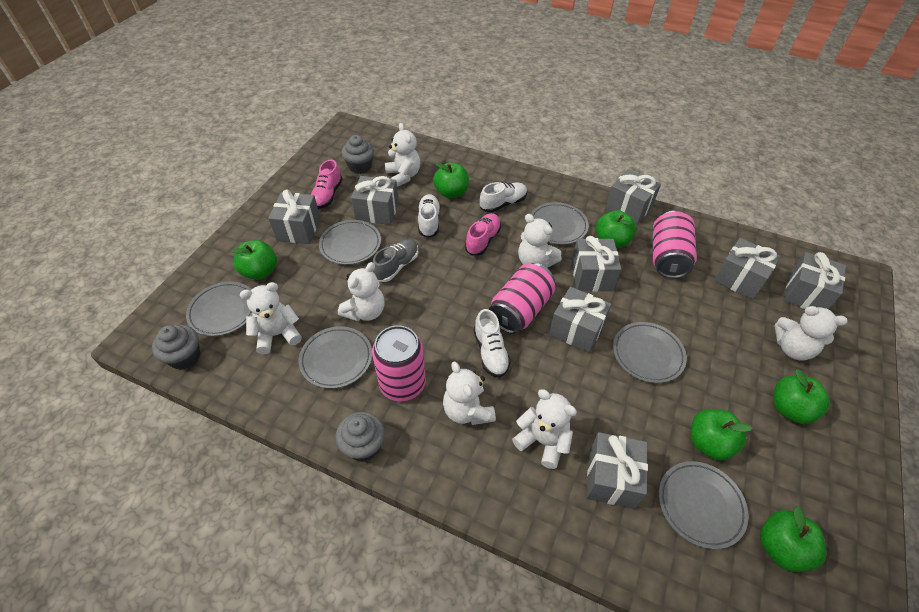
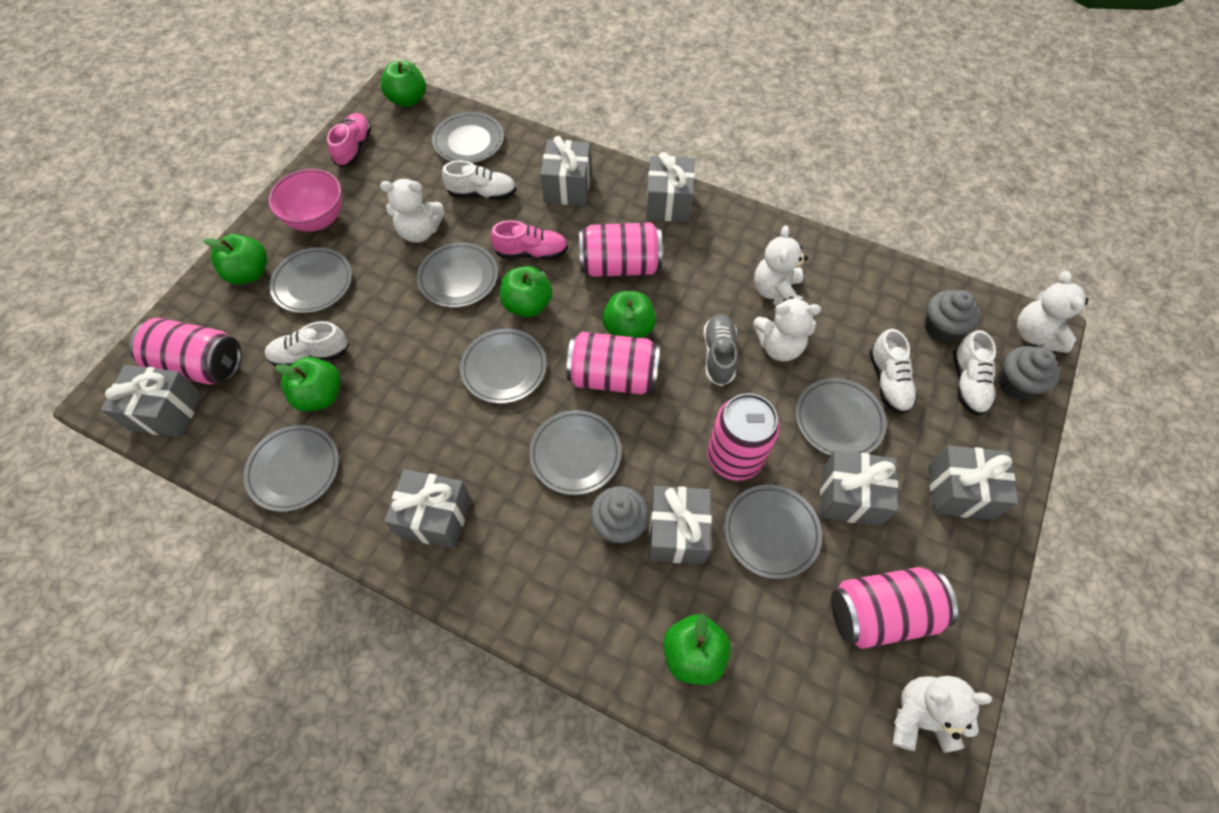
grey gift: 8 -> 7
grey plate: 6 -> 8
pink bowl: 0 -> 1
pink can: 3 -> 5
white shoe: 3 -> 4
white teddy bear: 7 -> 5

